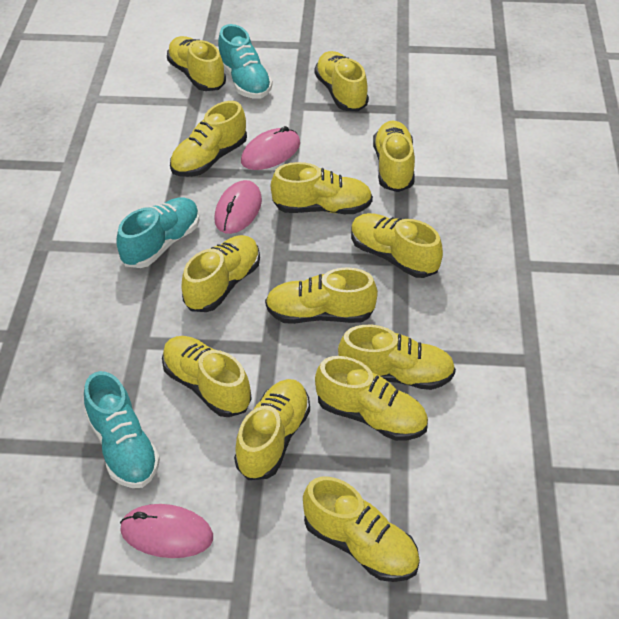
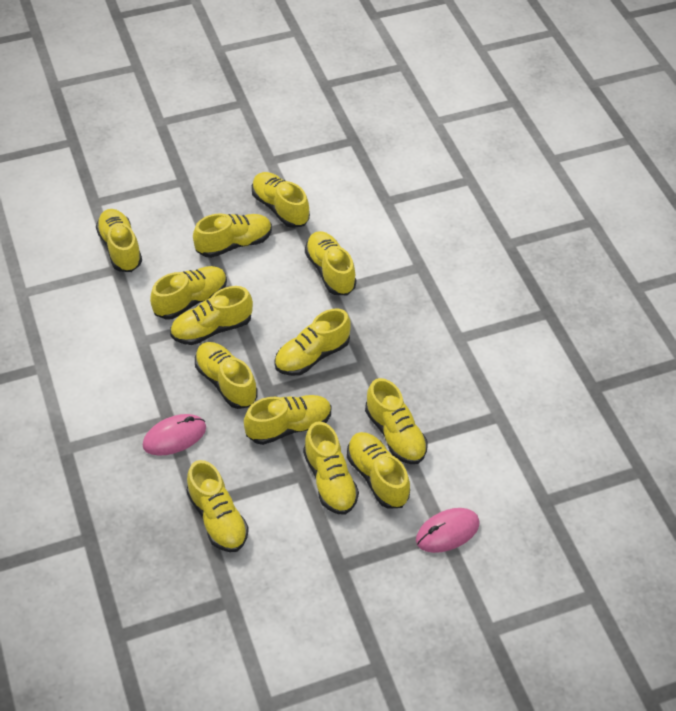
pink mouse: 3 -> 2
turquoise shoe: 3 -> 0

